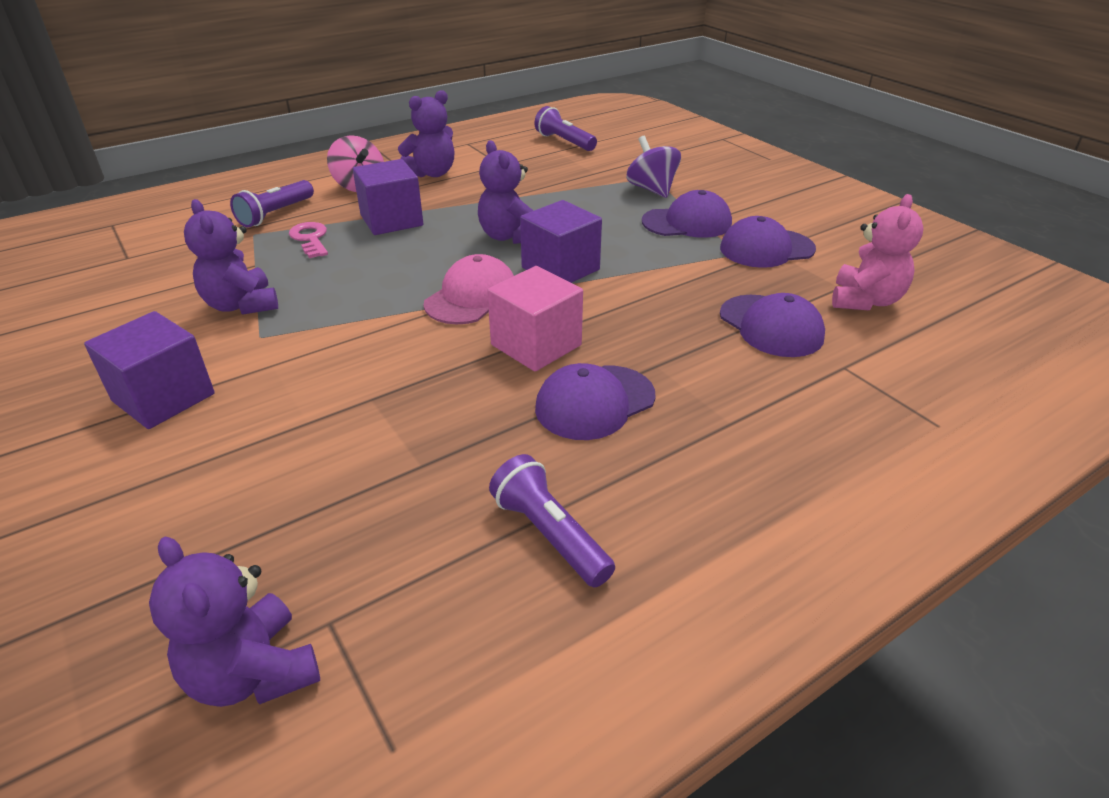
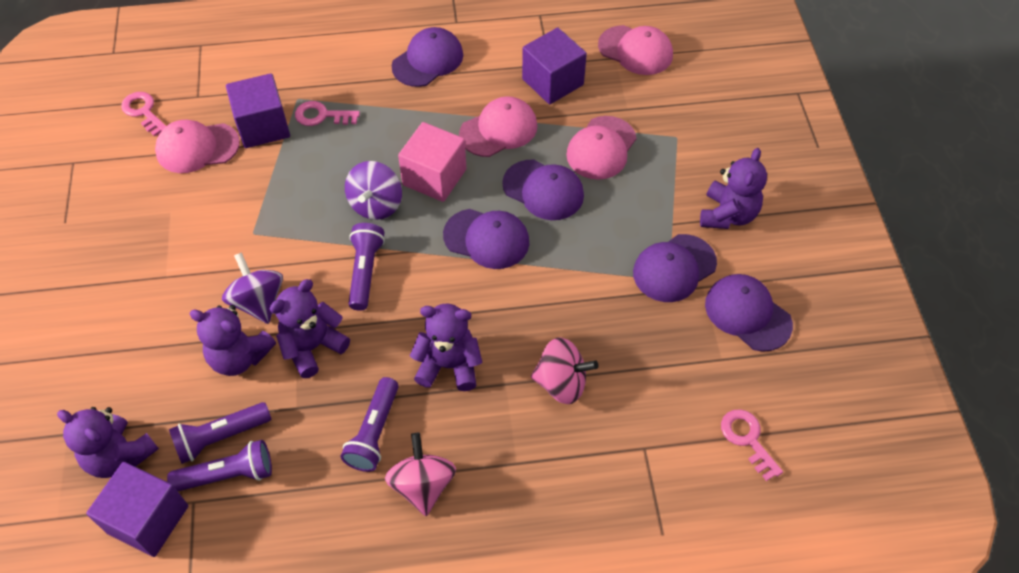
pink cap: 1 -> 4
pink key: 1 -> 3
pink spinning top: 1 -> 2
pink teddy bear: 1 -> 0
purple cap: 4 -> 5
purple flashlight: 3 -> 4
purple spinning top: 1 -> 2
purple teddy bear: 4 -> 5

